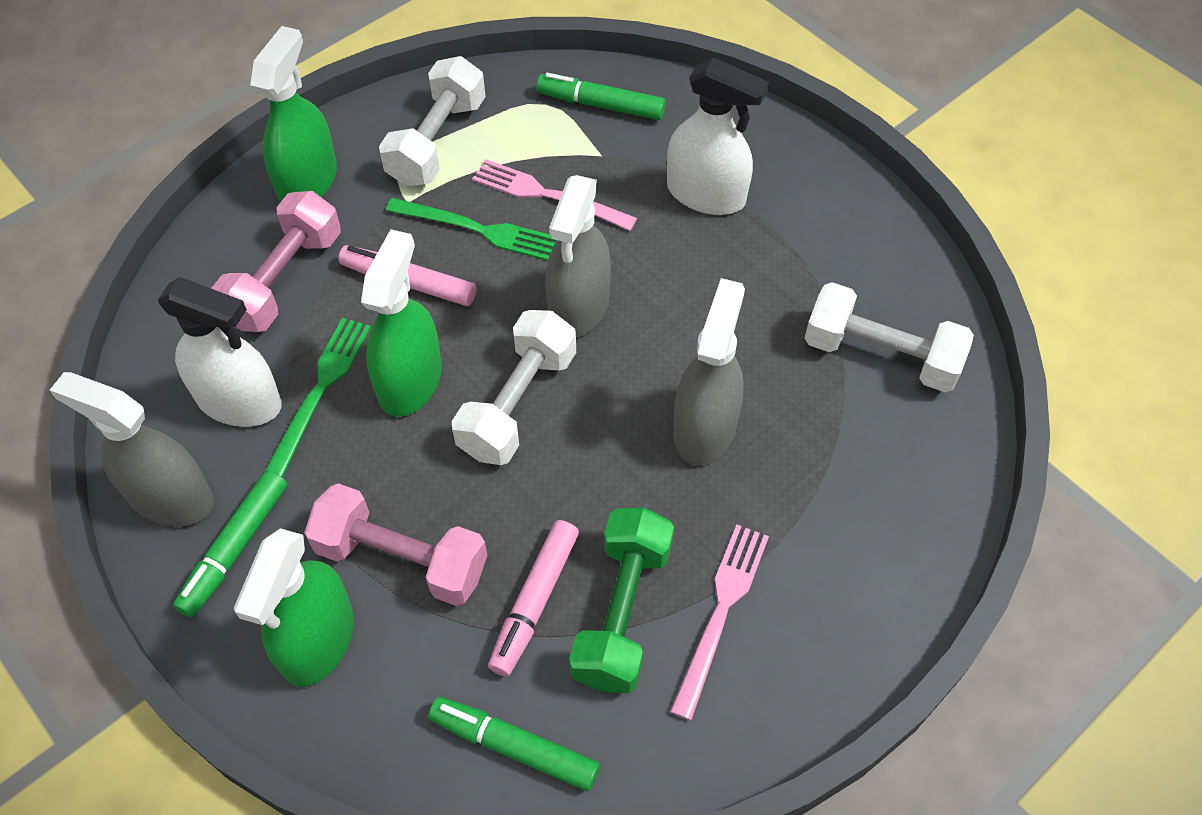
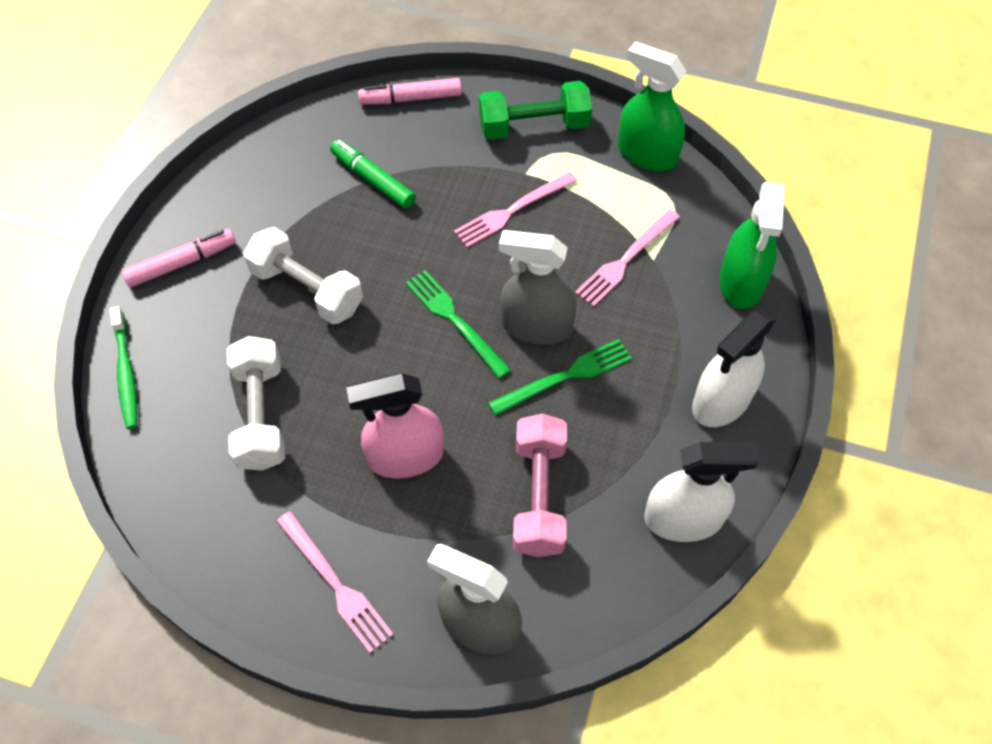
green marker: 3 -> 1
green spray bottle: 3 -> 2
green toothbrush: 0 -> 1
grey spray bottle: 3 -> 2
pink dumbbell: 2 -> 1
pink fork: 2 -> 3
pink spray bottle: 0 -> 1
white dumbbell: 3 -> 2

